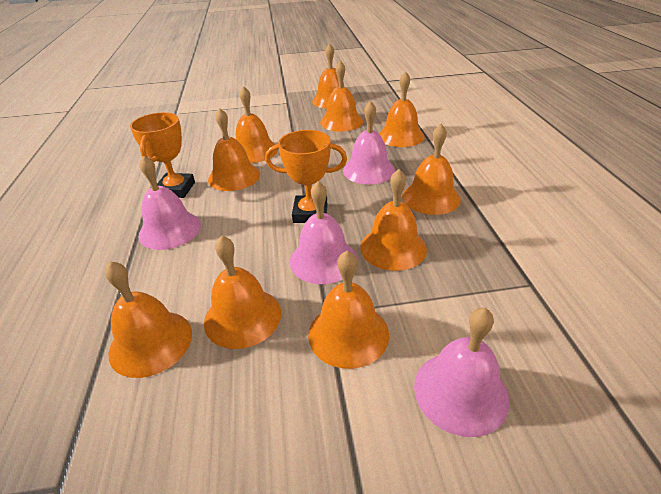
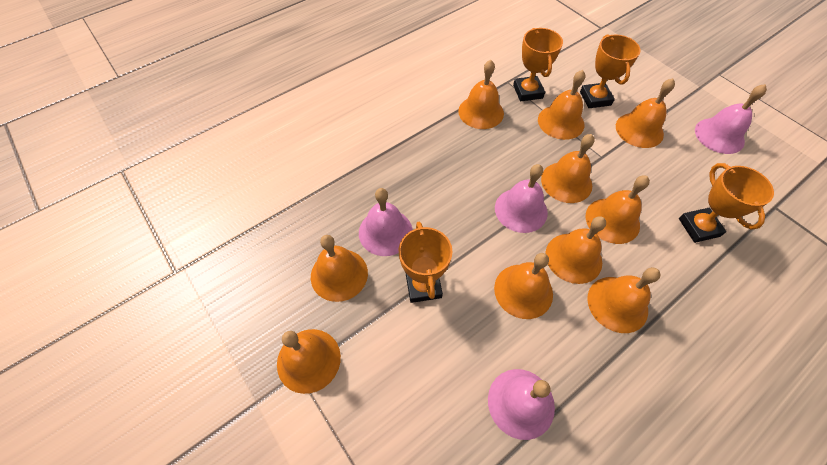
orange trophy: 2 -> 4

